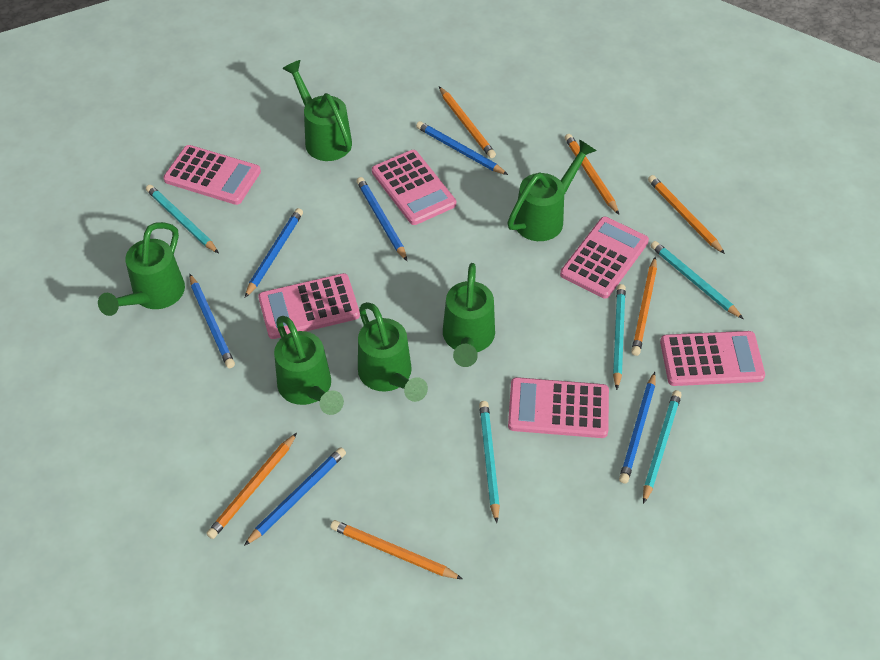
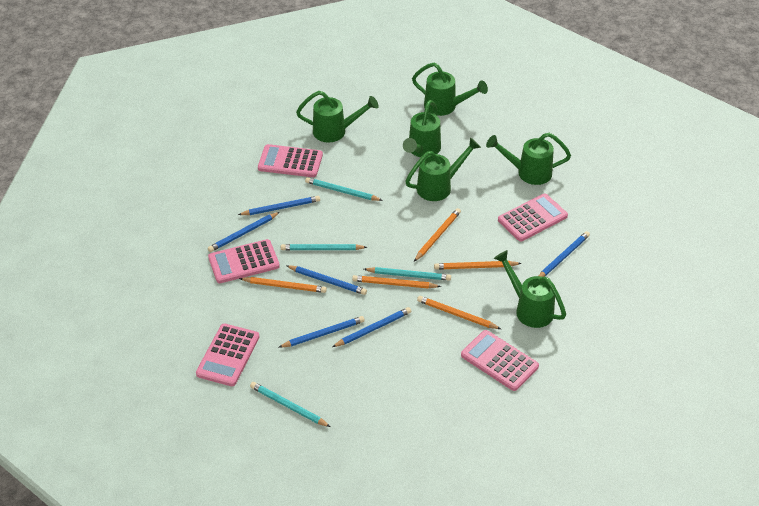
orange pencil: 6 -> 5
pink calculator: 6 -> 5
turquoise pencil: 5 -> 4

